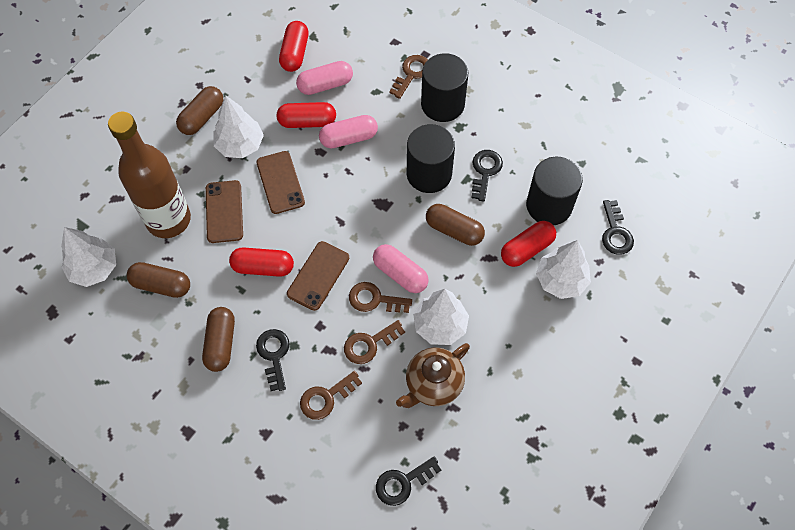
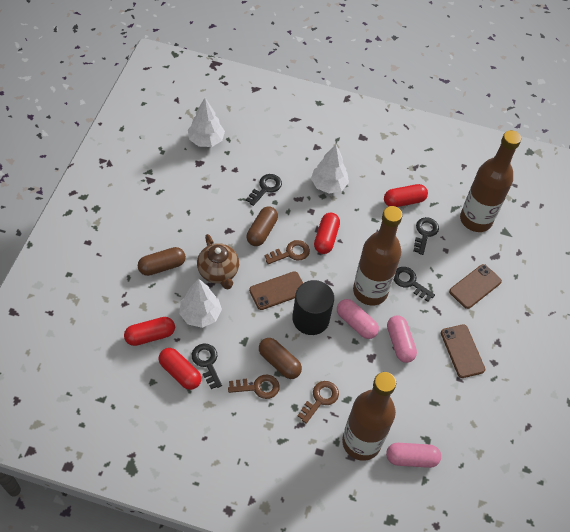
black cylinder: 3 -> 1
brown bottle: 1 -> 3
brown capsule: 4 -> 3
brown key: 4 -> 3
white tree: 4 -> 3

